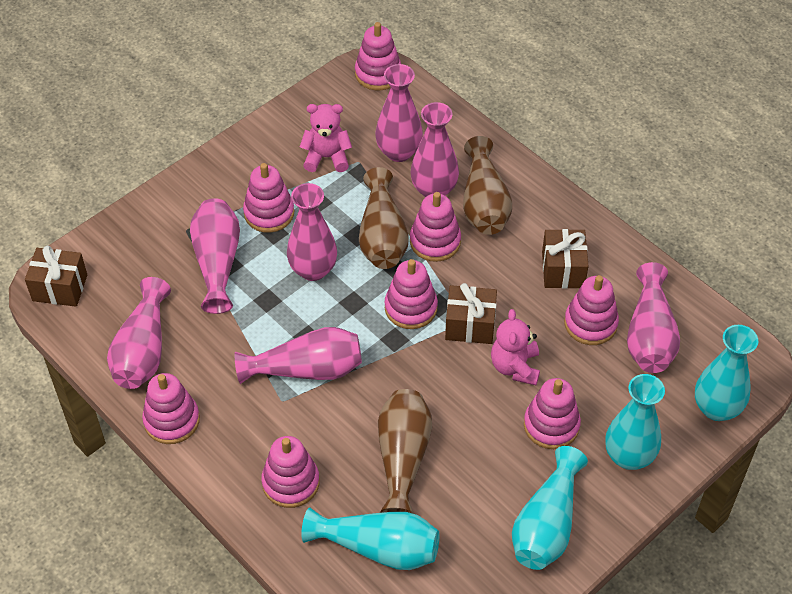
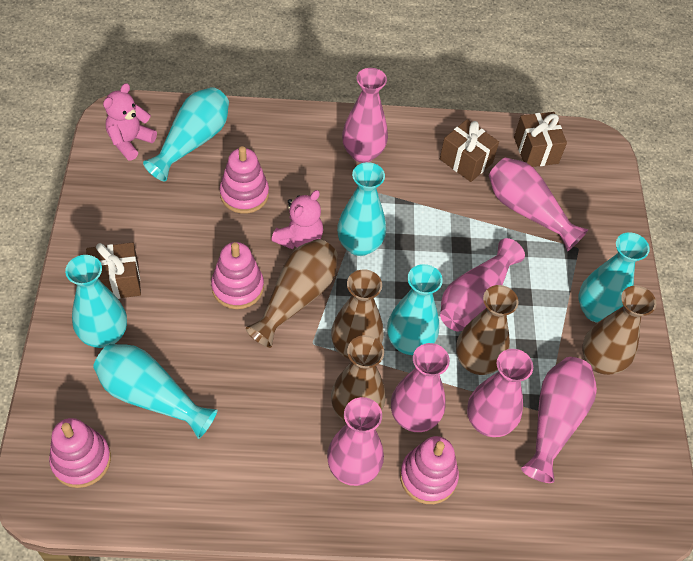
brown vase: 3 -> 5
pink stacking toy: 8 -> 4
turquoise vase: 4 -> 6

